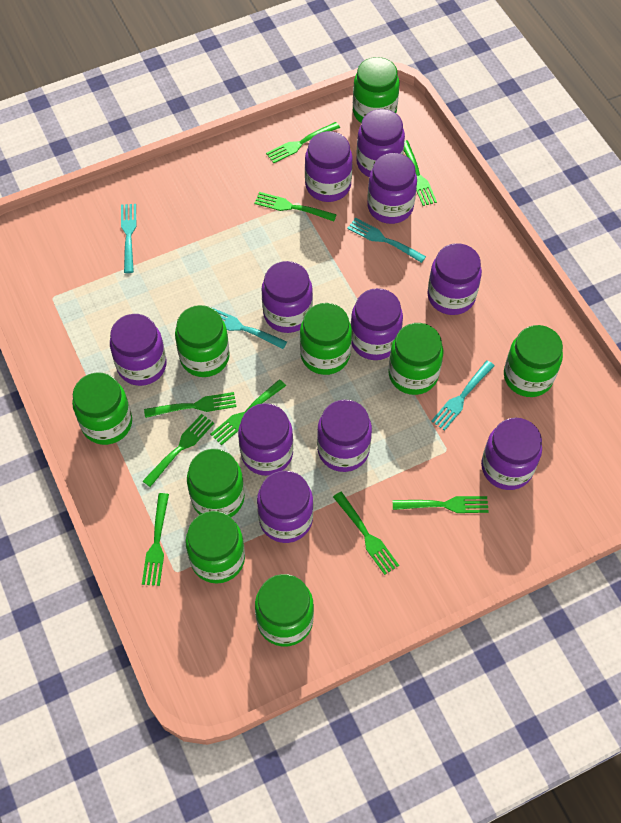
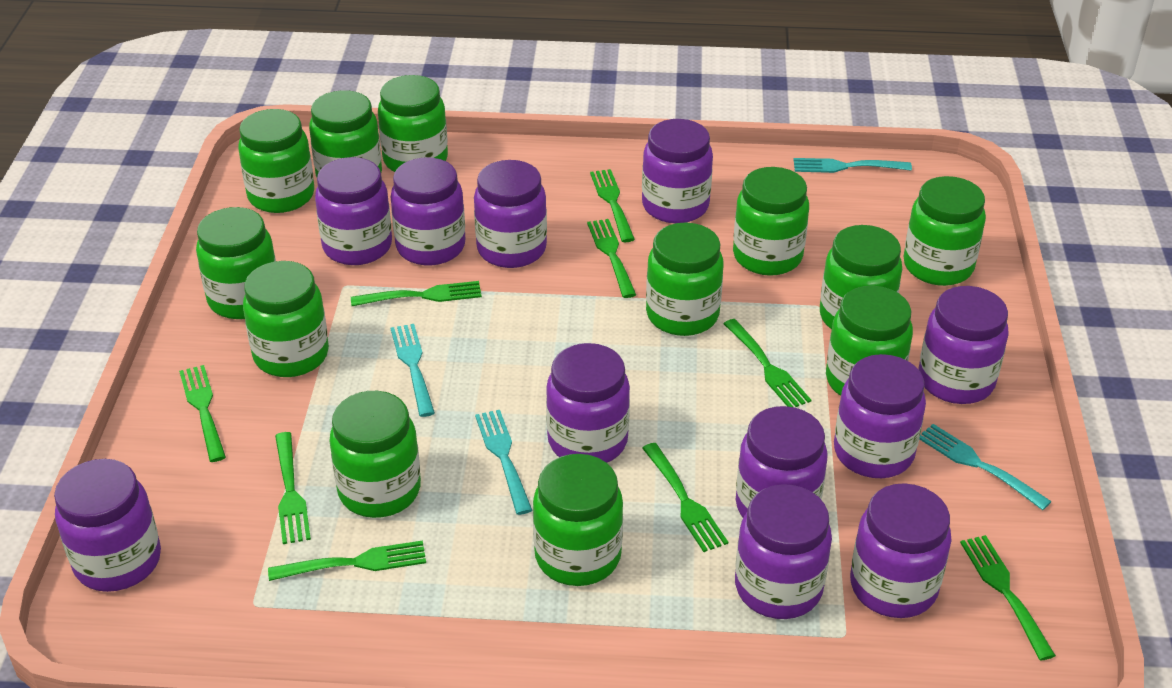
green jar: 9 -> 12

